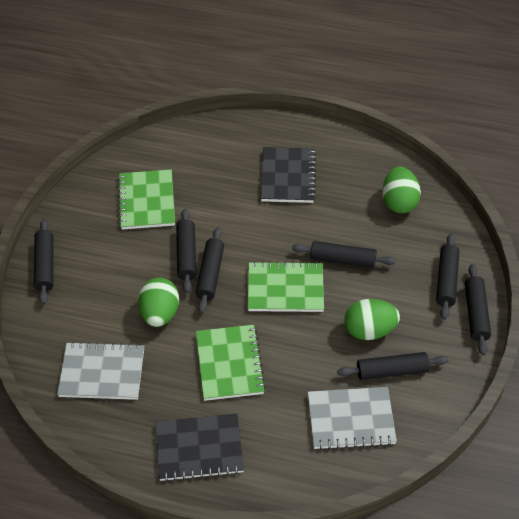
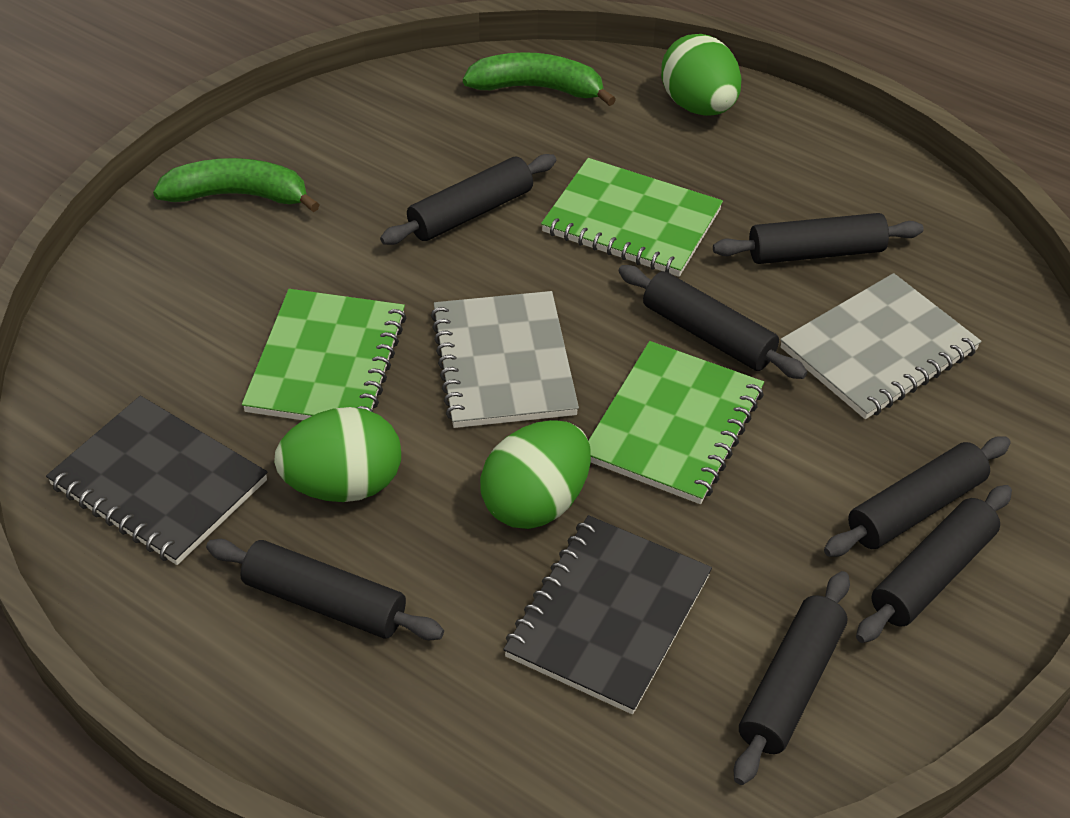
green banana: 0 -> 2

